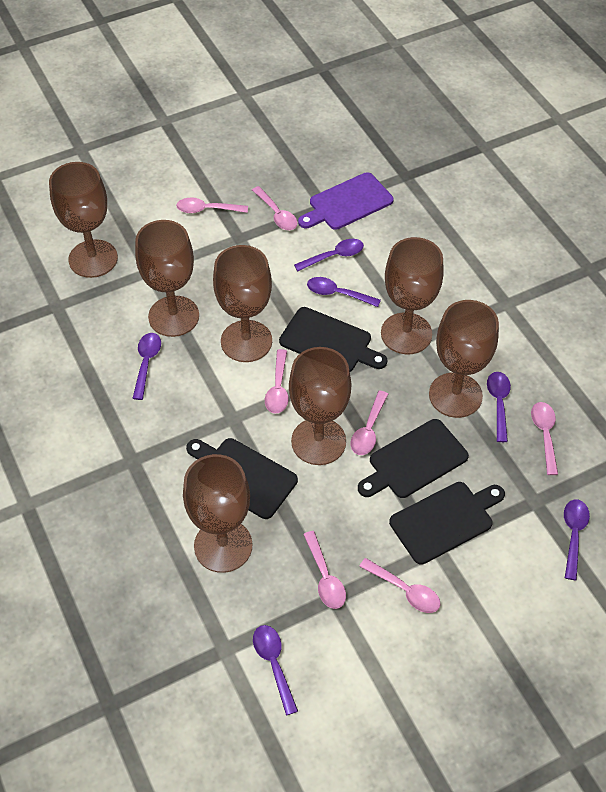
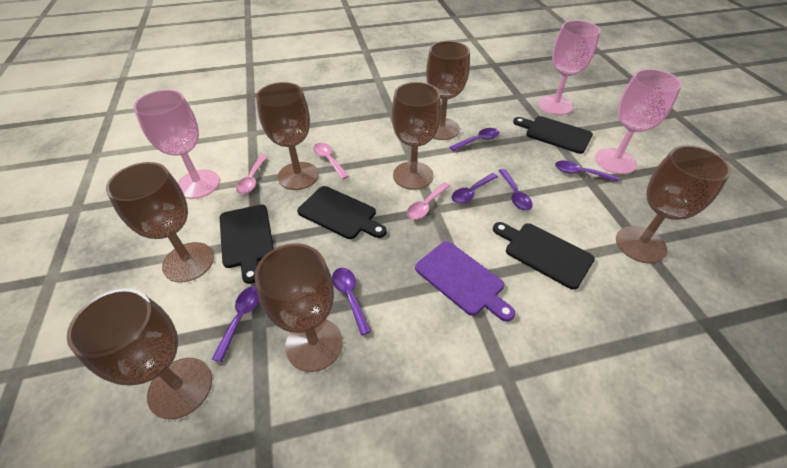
pink goblet: 0 -> 3
pink spoon: 7 -> 3

